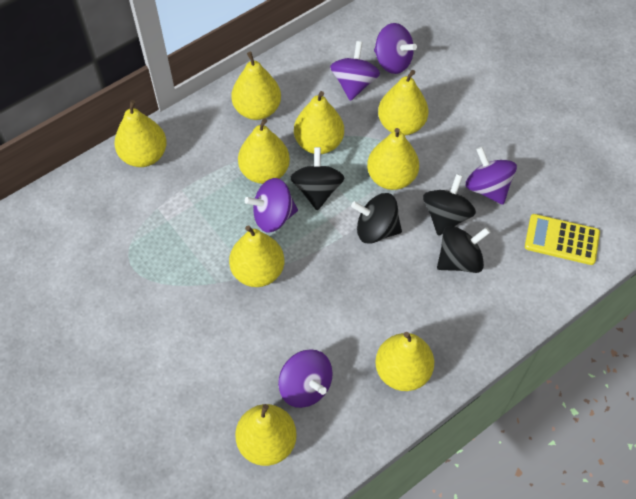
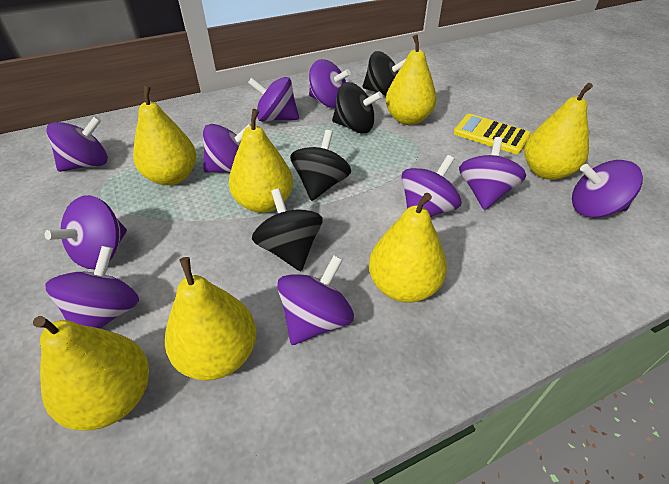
purple spinning top: 5 -> 10
yellow pear: 9 -> 7

